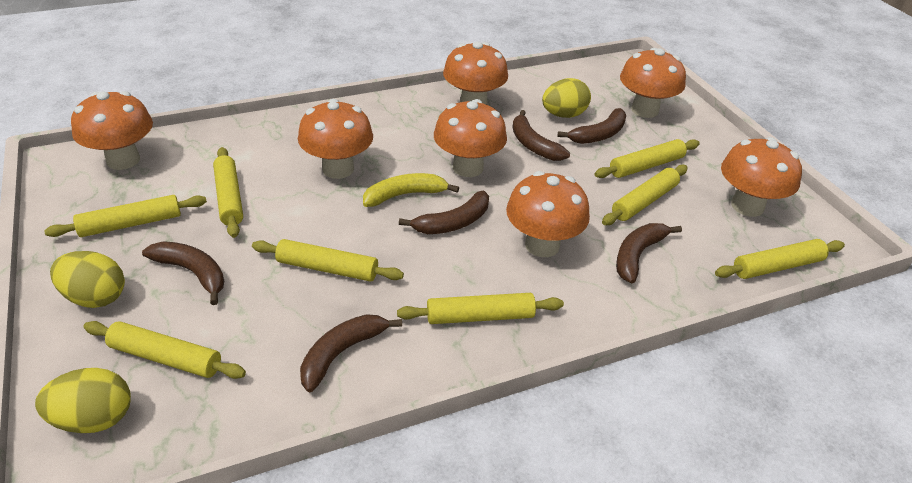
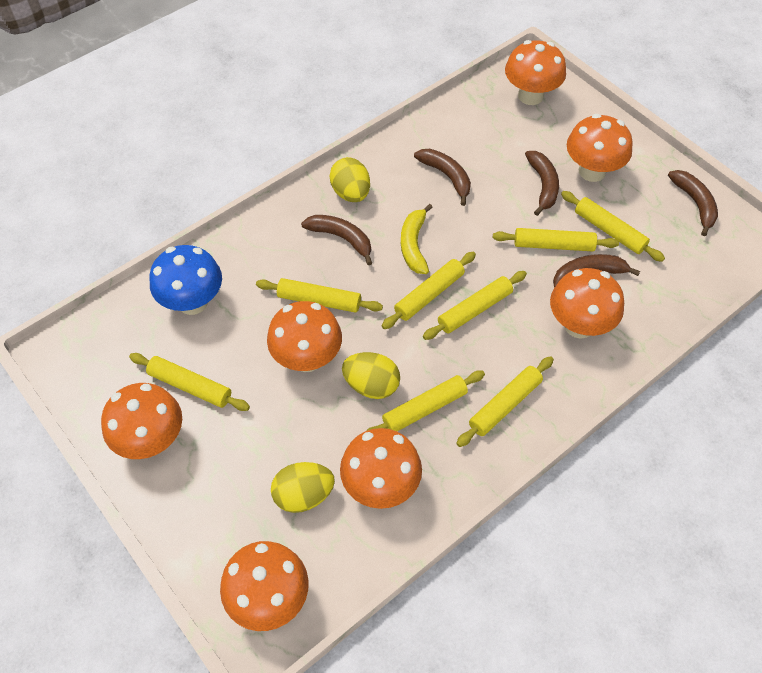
blue mushroom: 0 -> 1
brown banana: 6 -> 5

